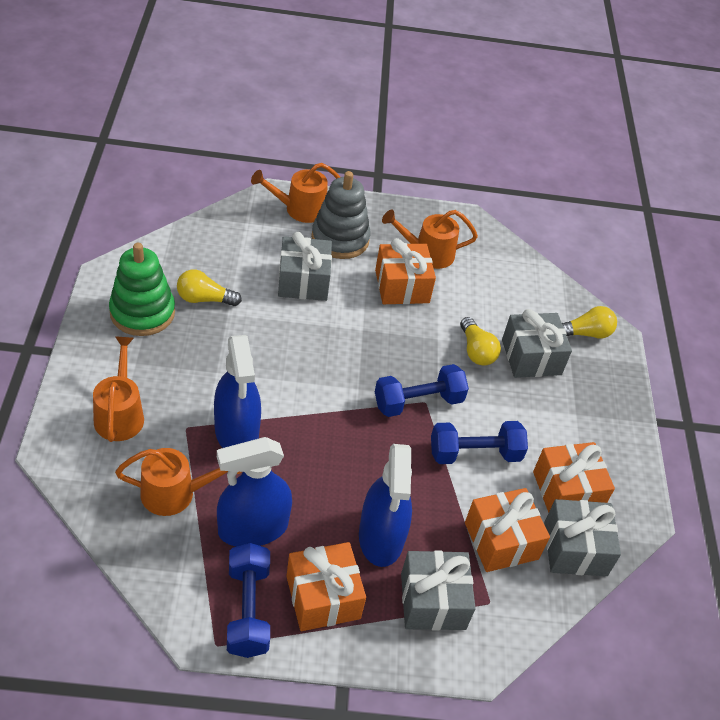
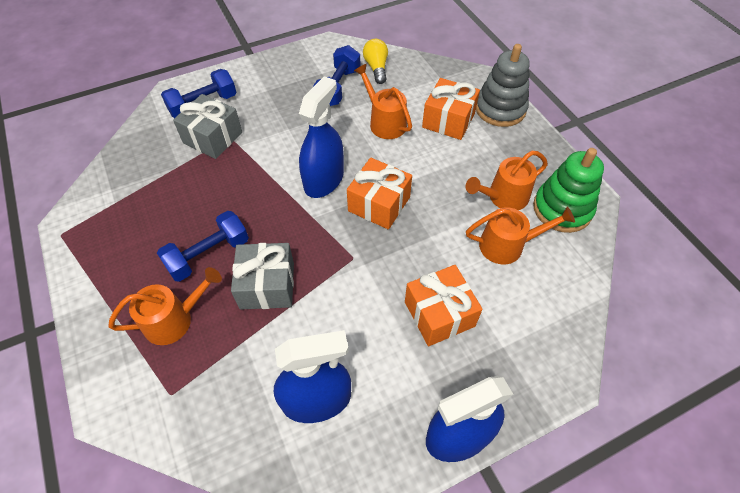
grey gift: 4 -> 2
orange gift: 4 -> 3
yellow light bulb: 3 -> 1

